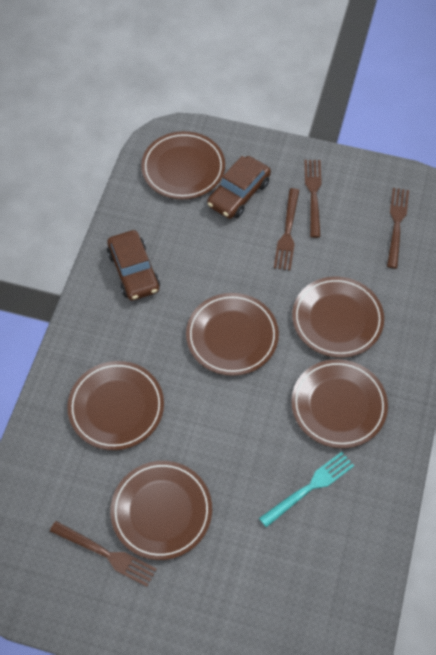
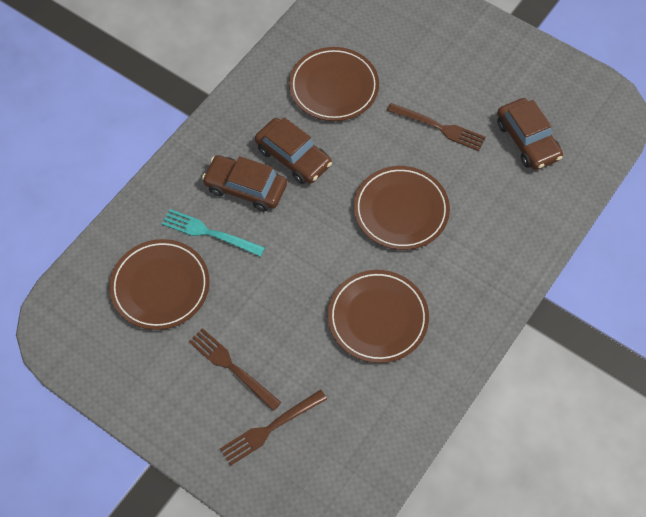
brown car: 2 -> 3
brown fork: 4 -> 3
brown plate: 6 -> 4

